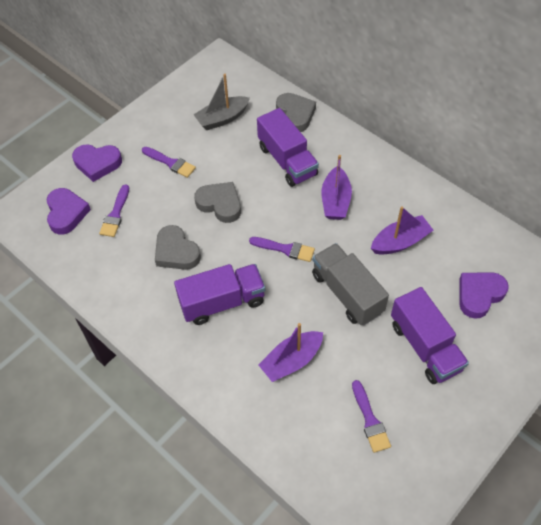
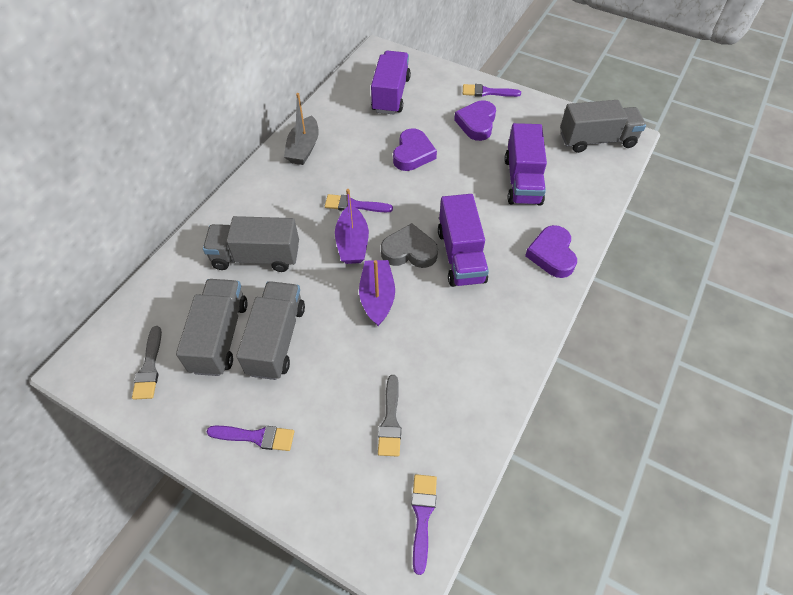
grey brush: 0 -> 2
grey heart: 3 -> 1
grey truck: 1 -> 4
purple boat: 3 -> 2

